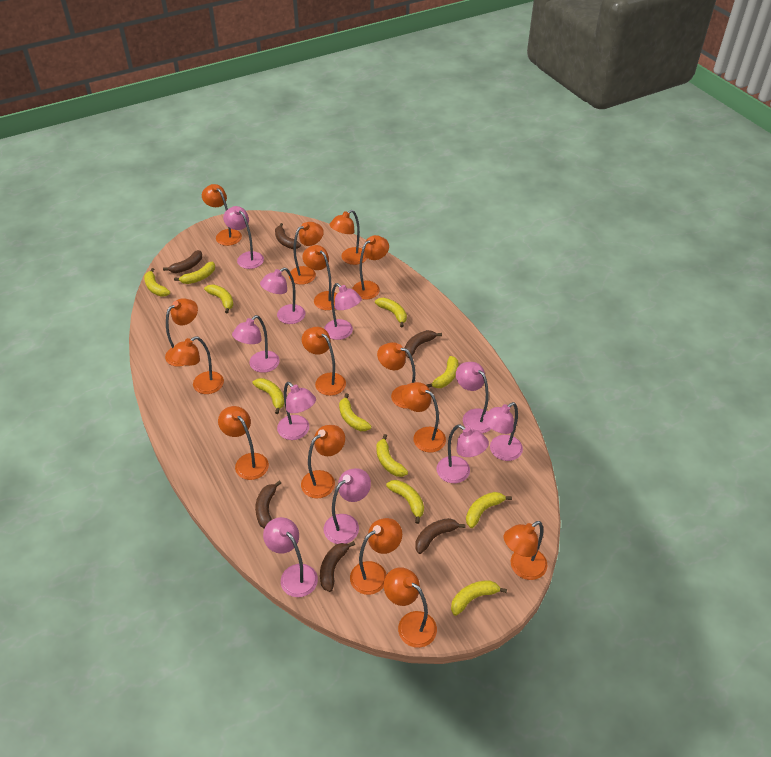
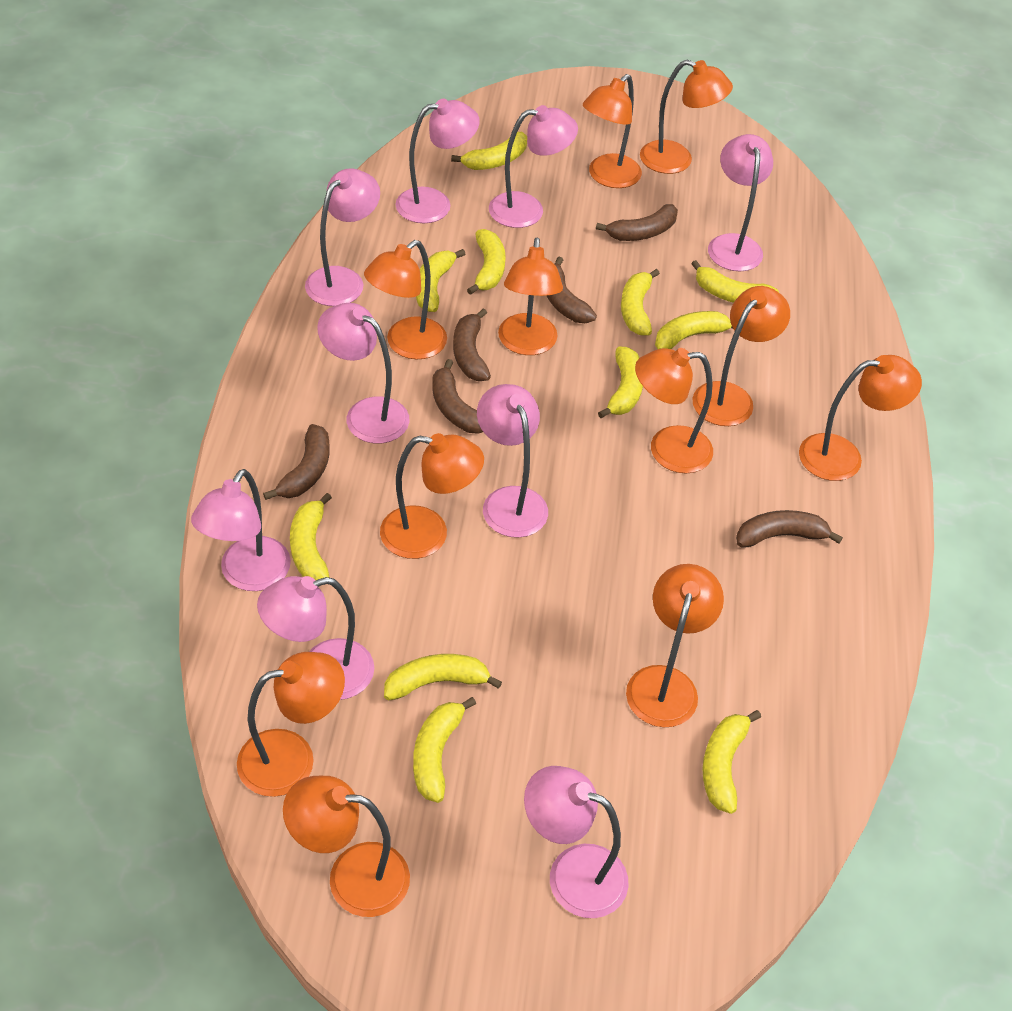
orange lamp: 15 -> 11
pink lamp: 10 -> 9

